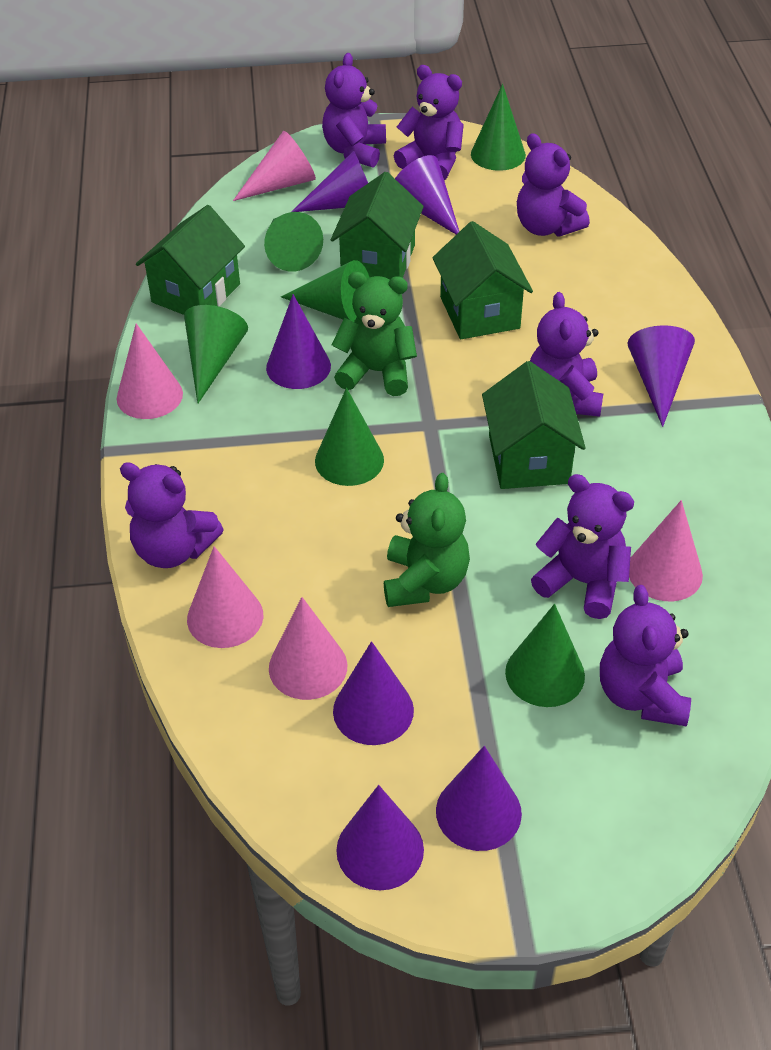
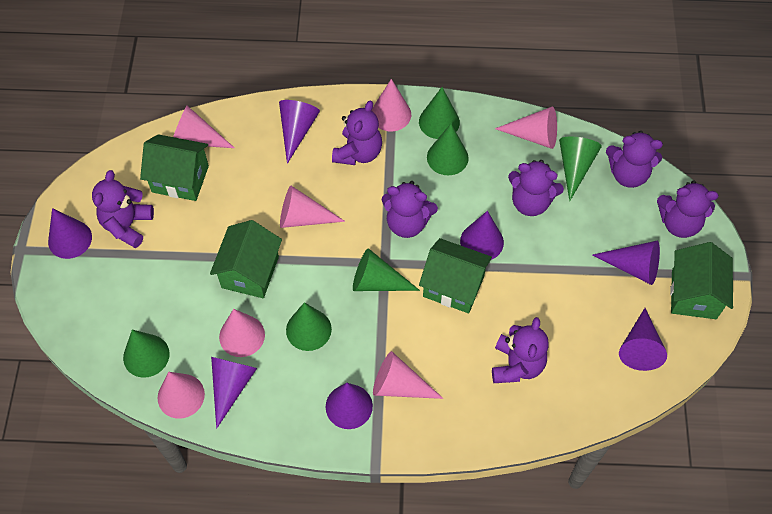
green teddy bear: 2 -> 0
pink cone: 5 -> 7

